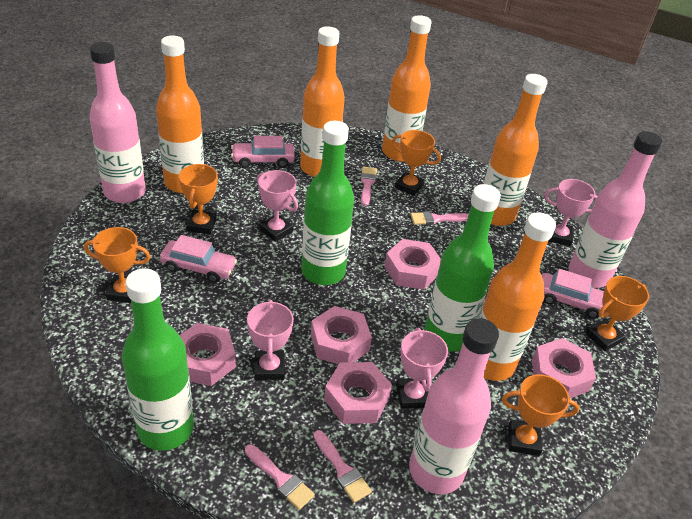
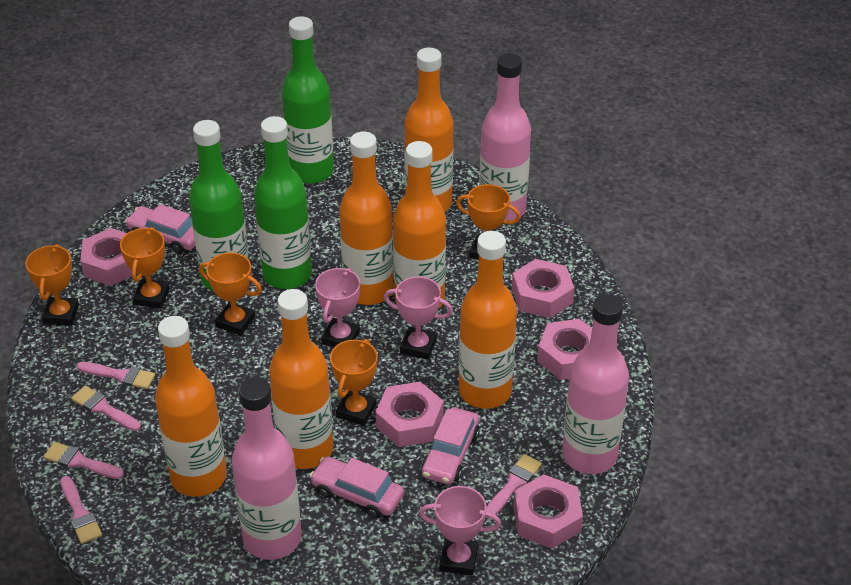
orange bottle: 5 -> 6
pink brush: 4 -> 5
pink trophy: 4 -> 3

